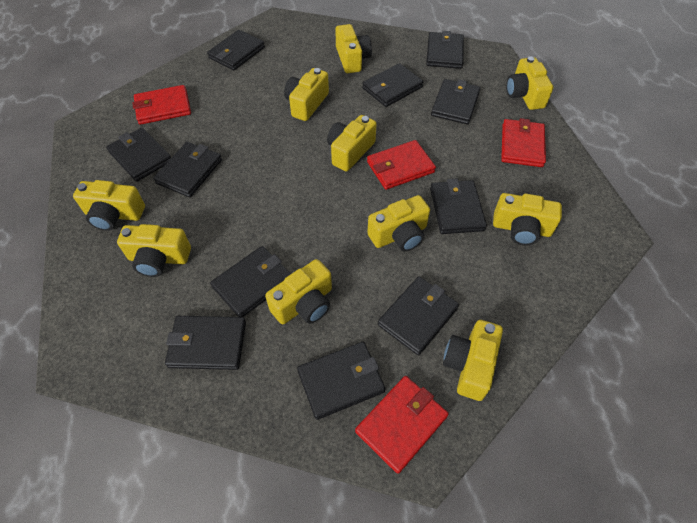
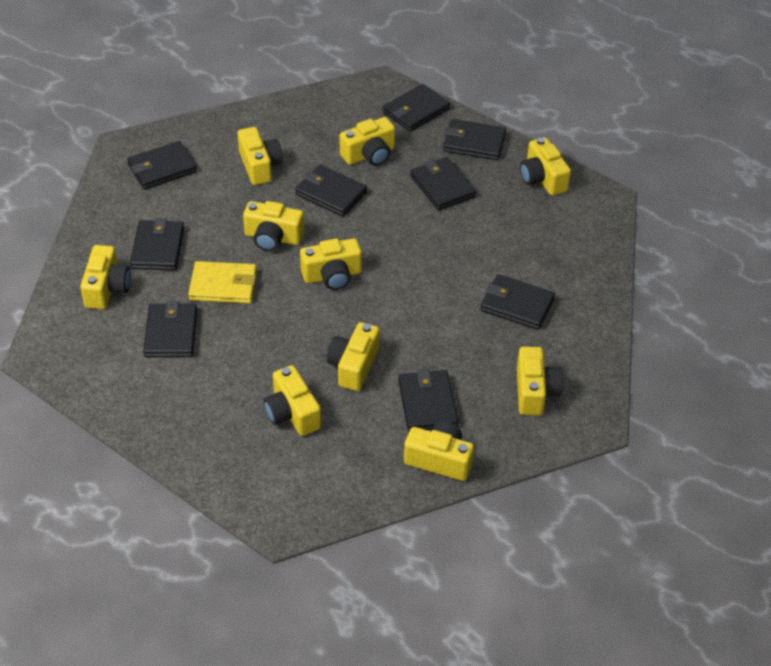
black wallet: 11 -> 9
red wallet: 4 -> 0
yellow wallet: 0 -> 1

